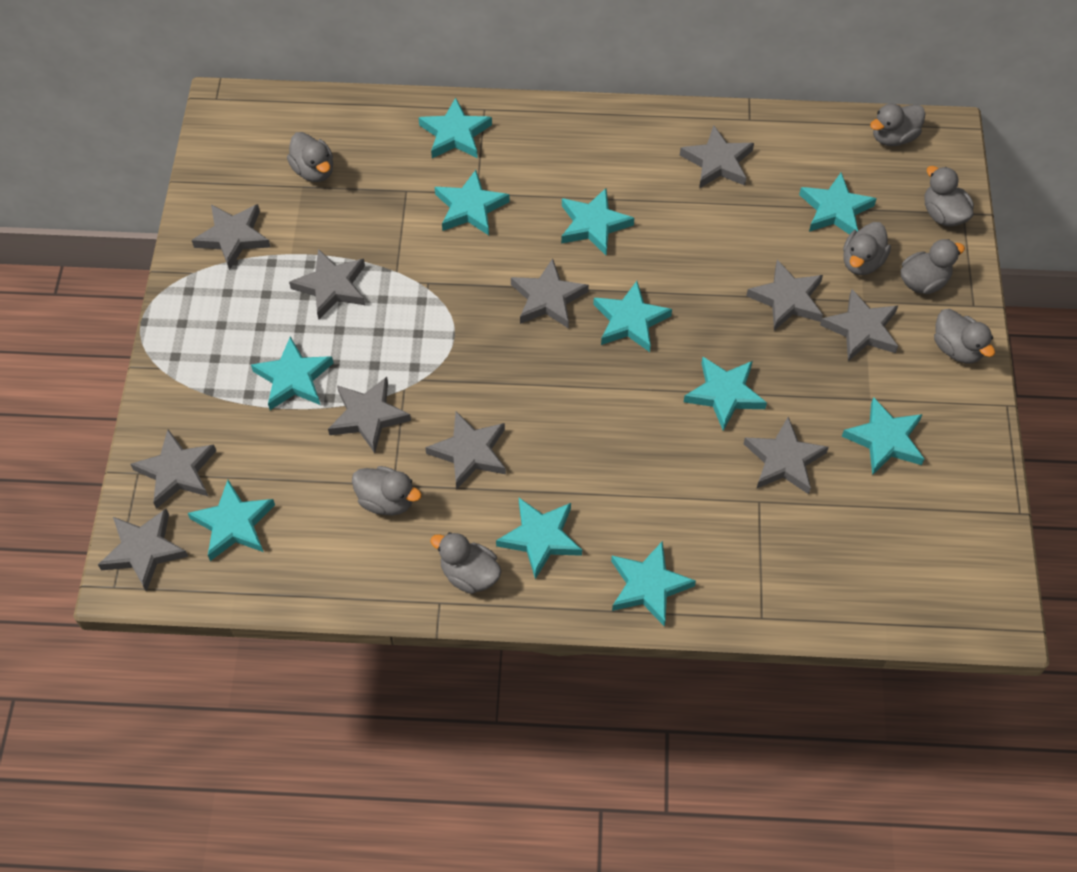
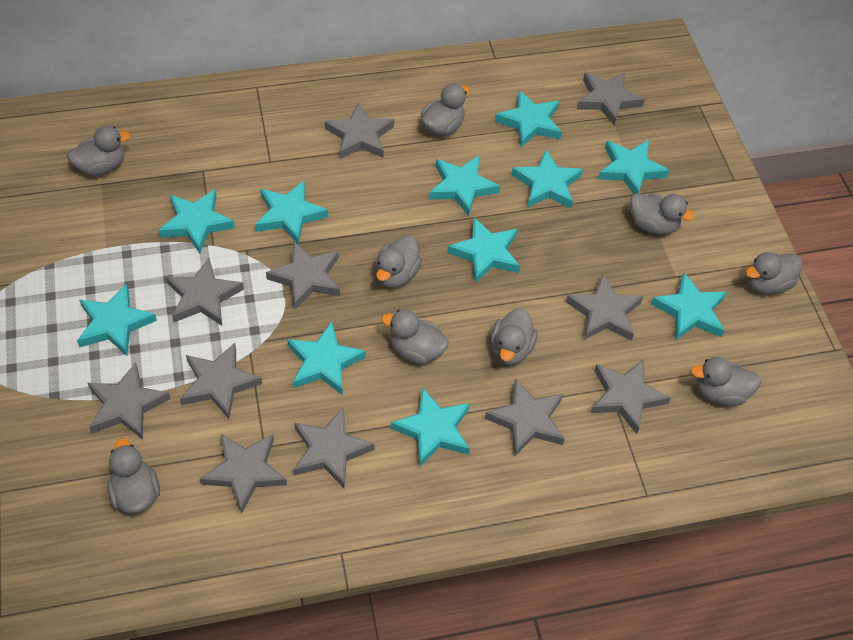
grey duck: 8 -> 9

